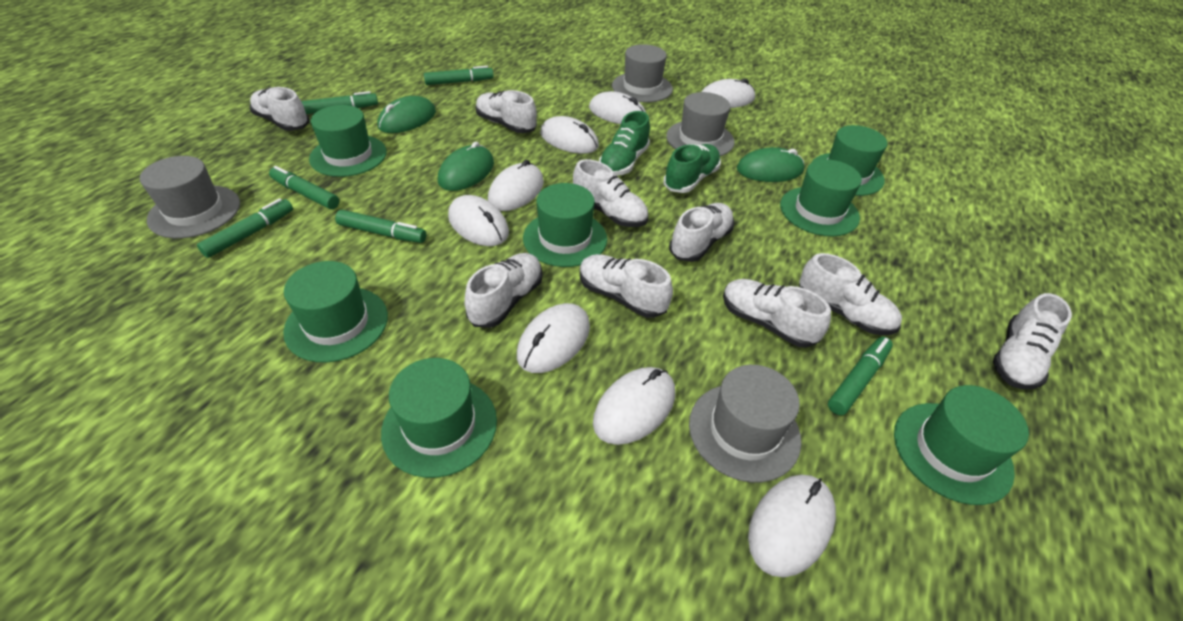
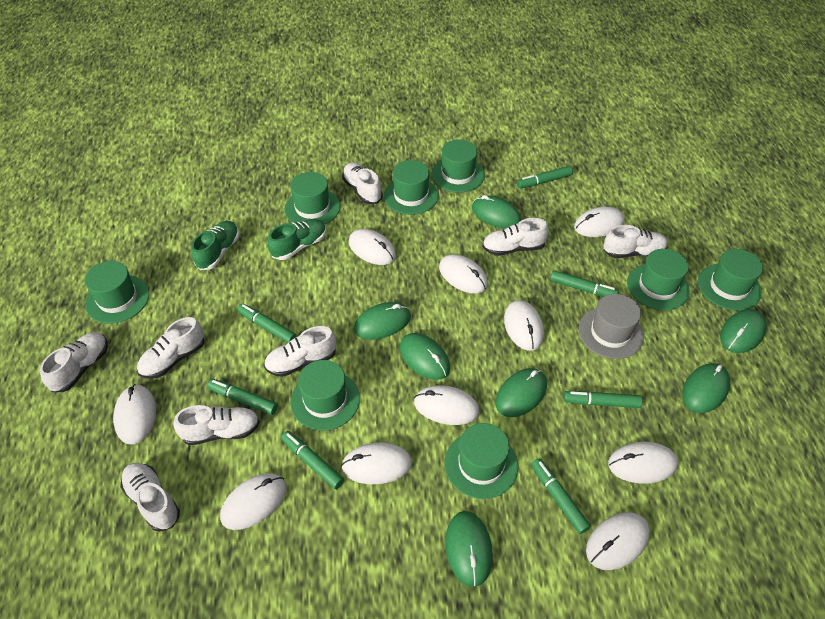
green hat: 7 -> 8
green marker: 6 -> 7
green mouse: 3 -> 7
grey hat: 4 -> 1
white mouse: 8 -> 10
white shoe: 9 -> 8

